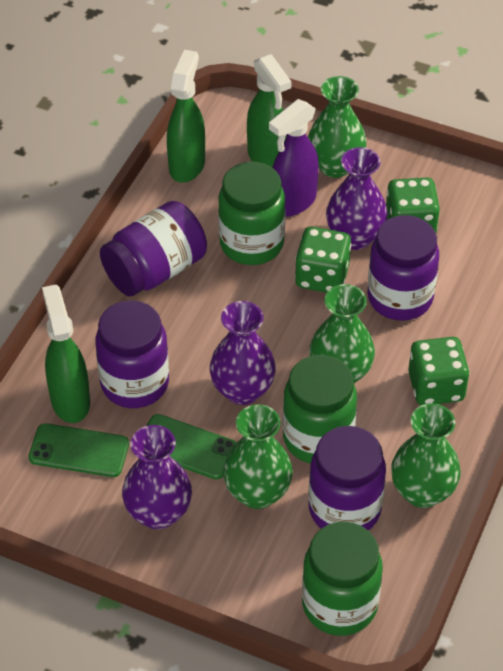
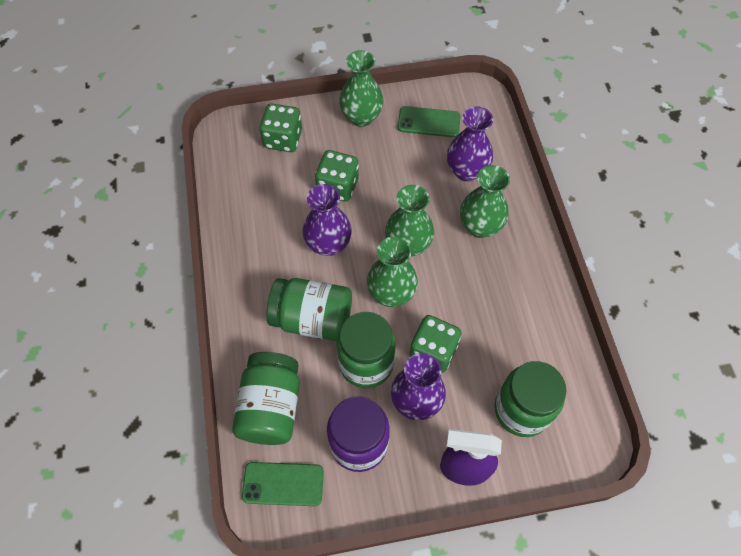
green jar: 3 -> 4
green spray bottle: 3 -> 0
purple jar: 4 -> 1

